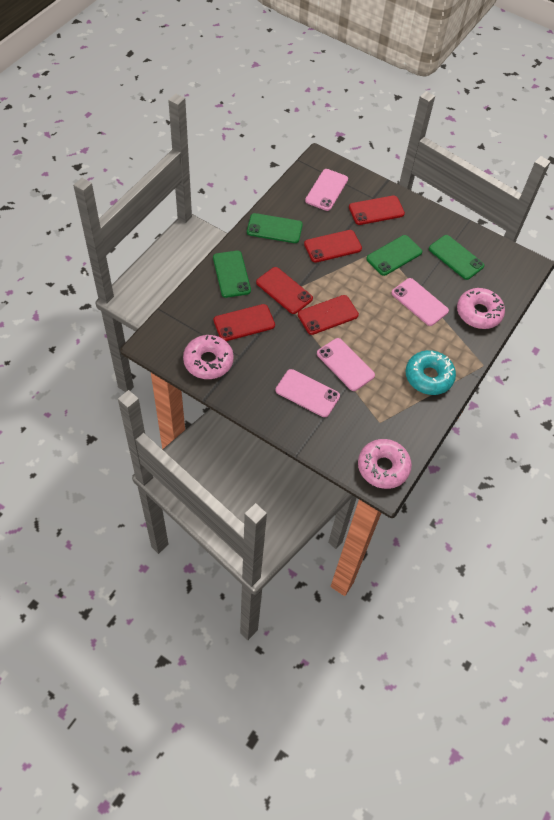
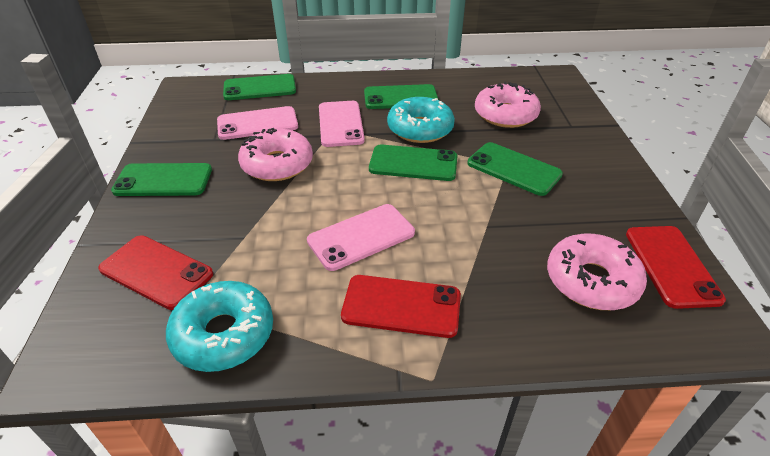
green phone: 4 -> 5
pink phone: 4 -> 3
red phone: 5 -> 3
turquoise donut: 1 -> 2

